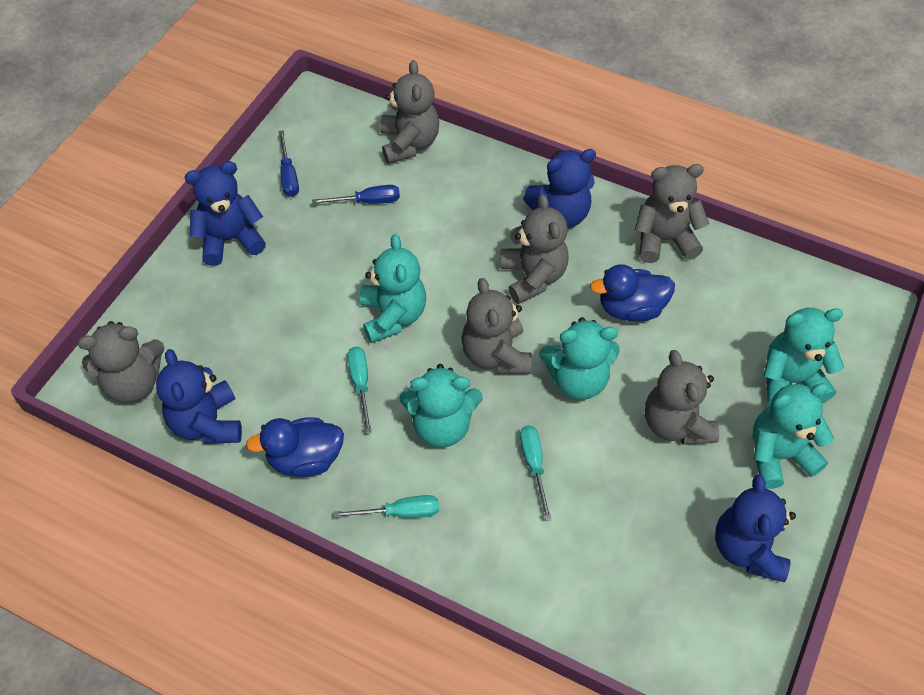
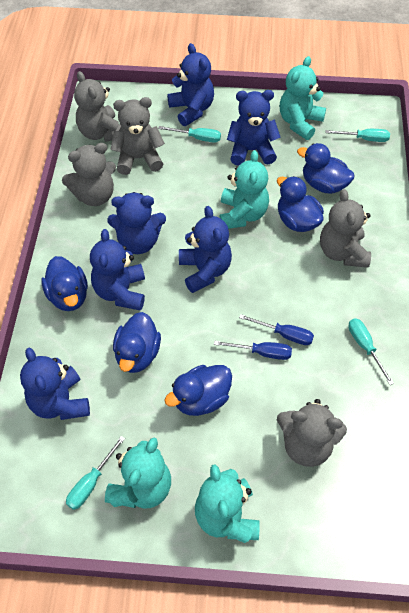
blue duck: 2 -> 5
blue teddy bear: 4 -> 6
grey teddy bear: 6 -> 5
turquoise screwdriver: 3 -> 4
turquoise teddy bear: 5 -> 4

